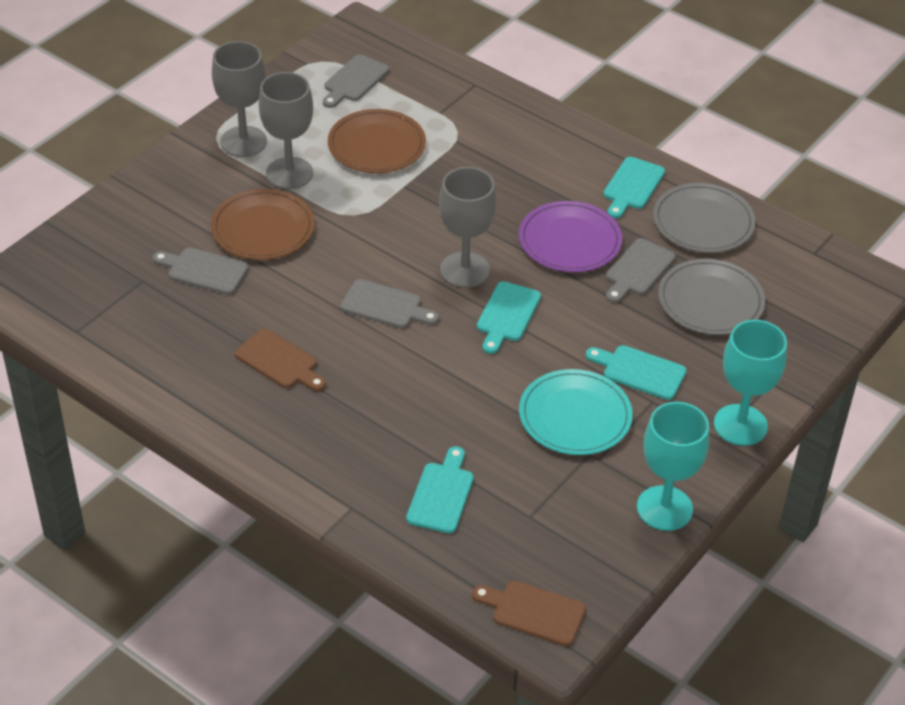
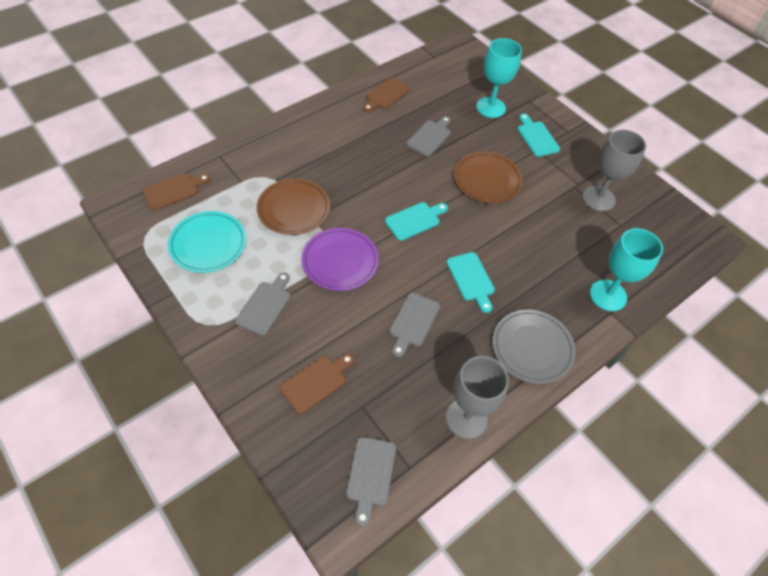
brown cutting board: 2 -> 3
grey goblet: 3 -> 2
grey plate: 2 -> 1
turquoise cutting board: 4 -> 3

